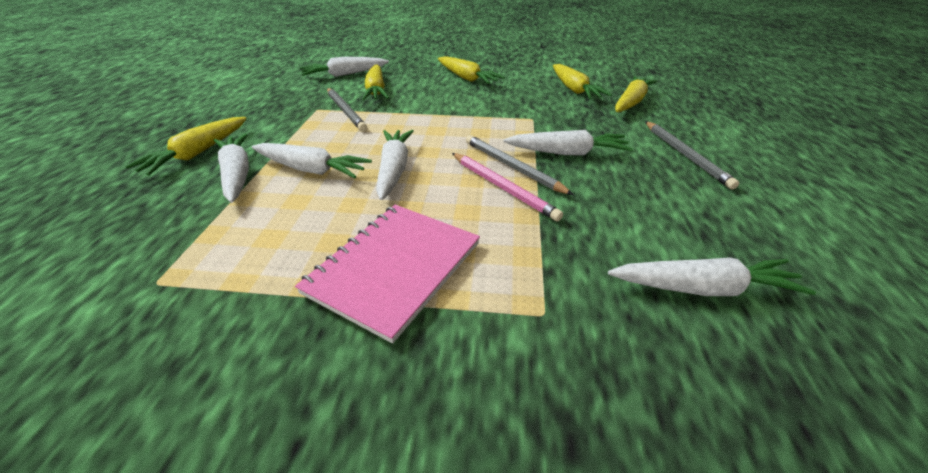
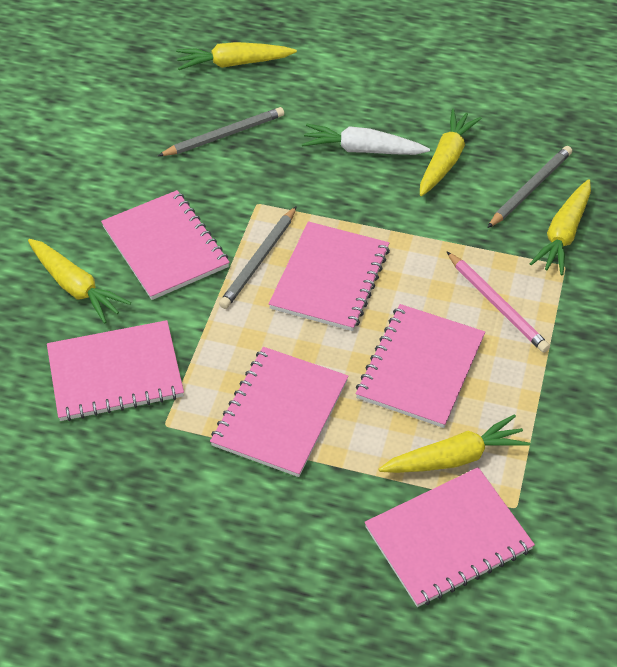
pink notebook: 1 -> 6
white carrot: 6 -> 1

